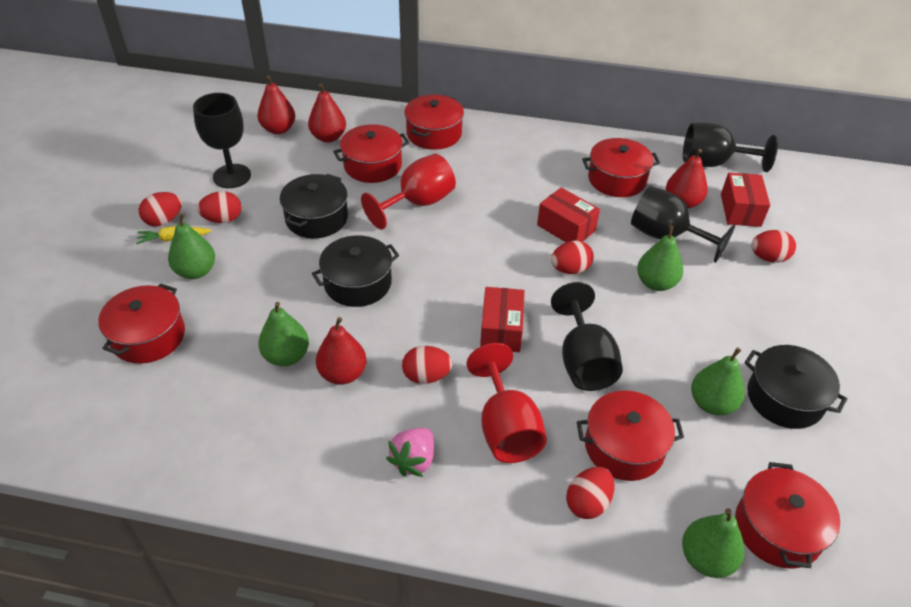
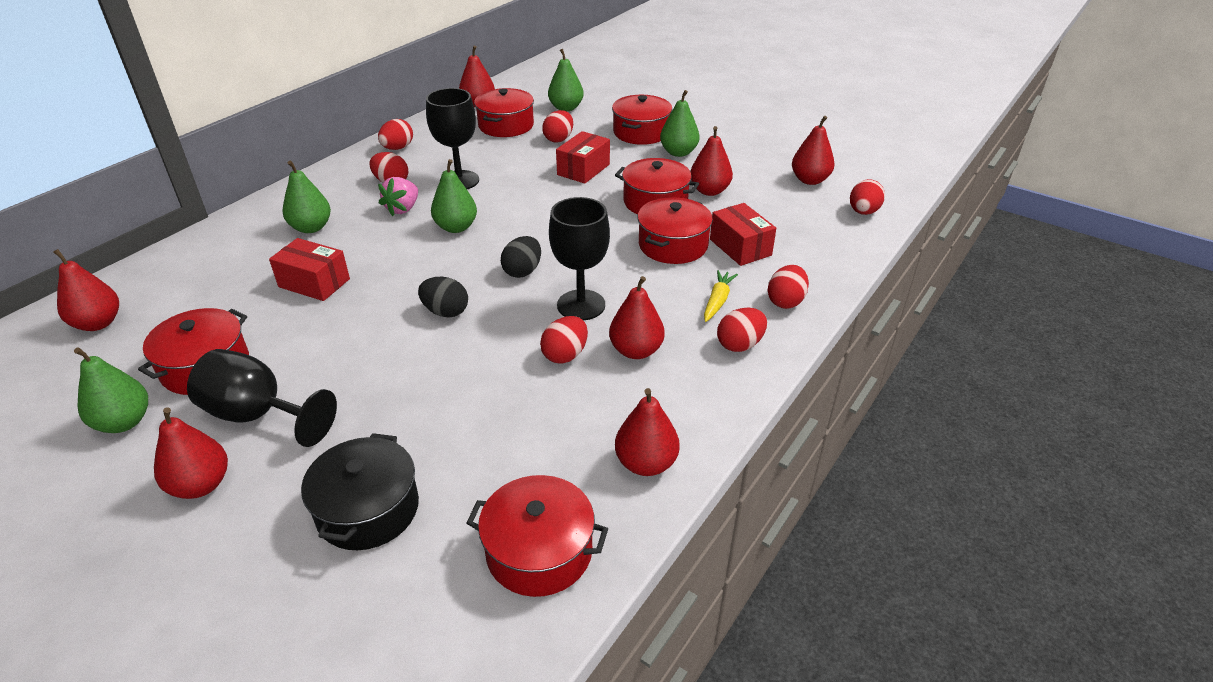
black egg: 0 -> 2
black goblet: 4 -> 3
black pot: 3 -> 1
red egg: 6 -> 7
red goblet: 2 -> 0
red pear: 4 -> 7

